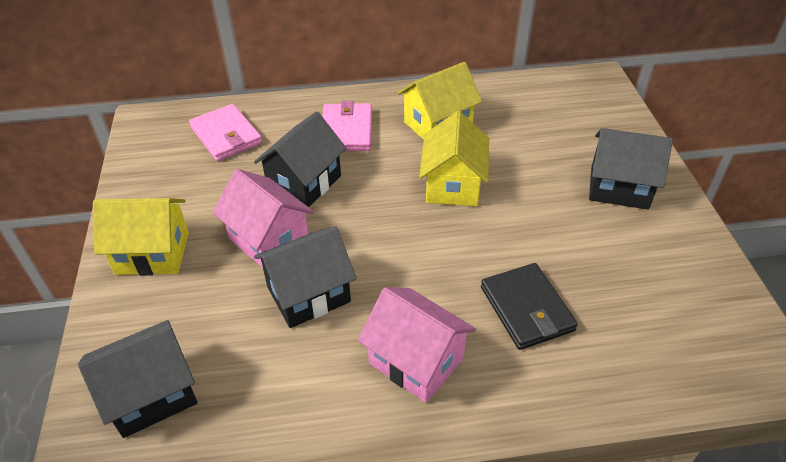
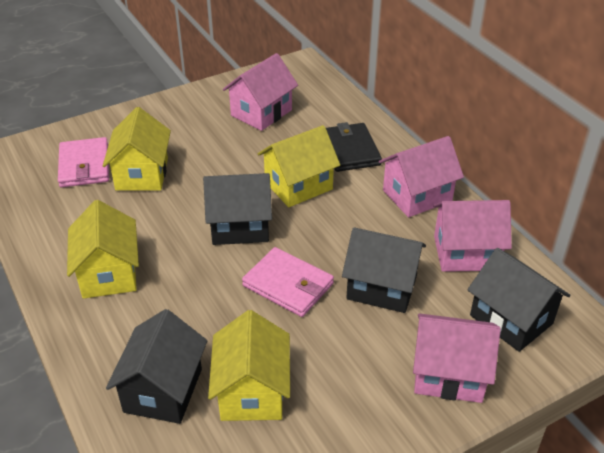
pink house: 2 -> 4
yellow house: 3 -> 4

